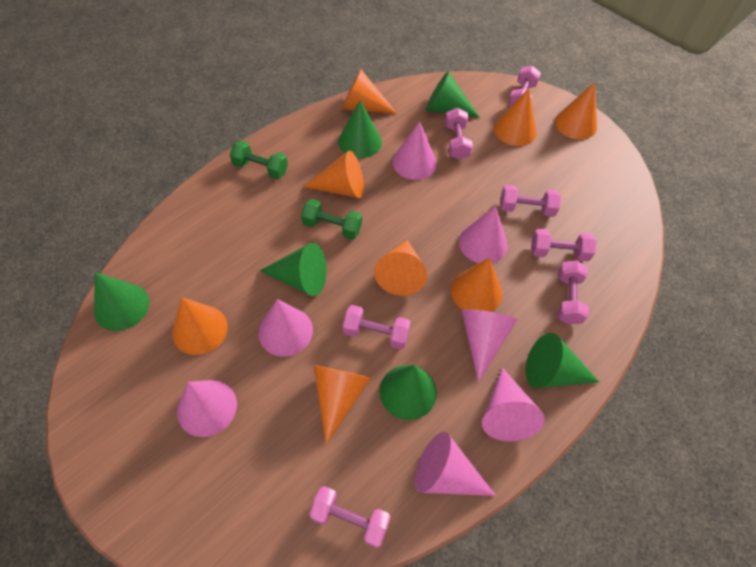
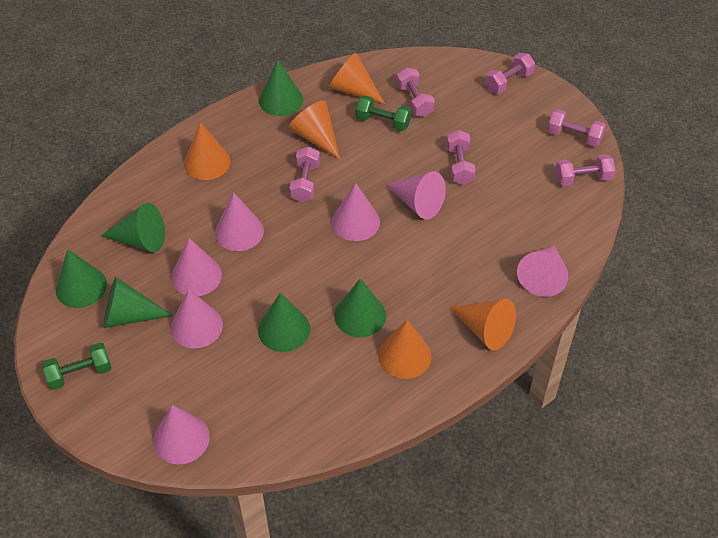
orange cone: 8 -> 5
pink dumbbell: 7 -> 6

